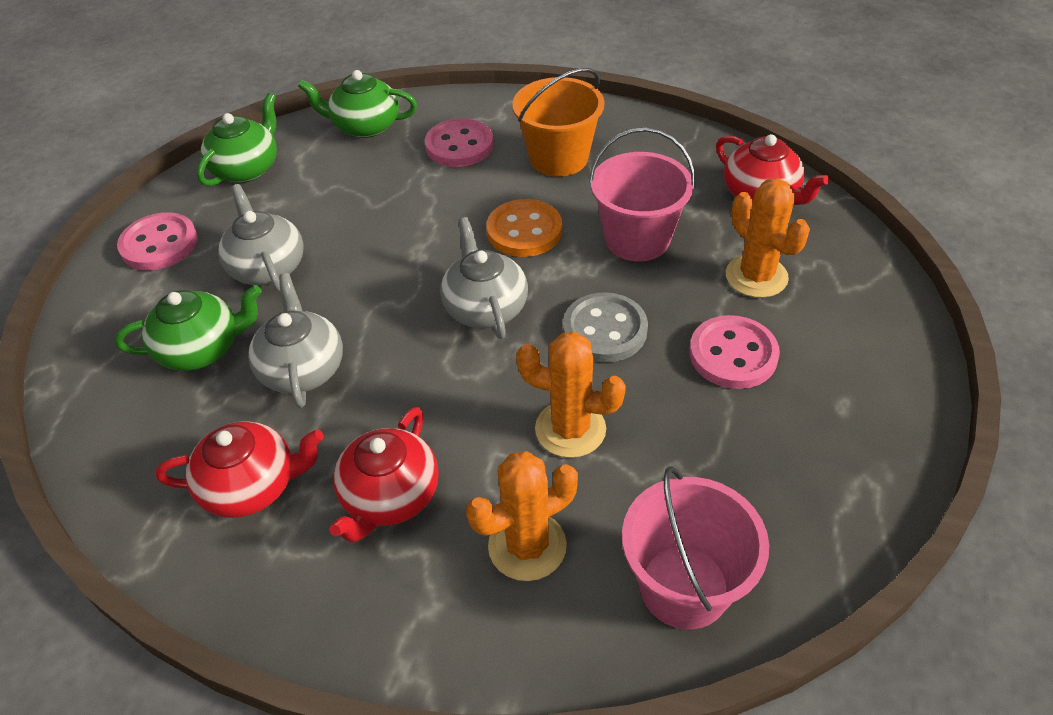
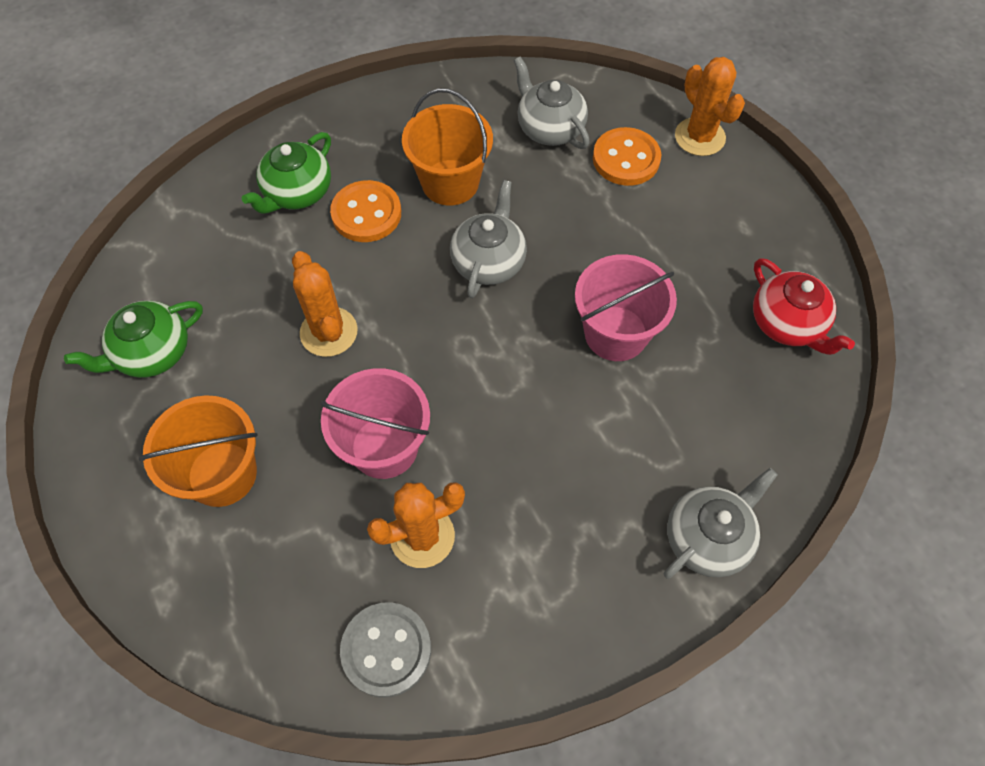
green teapot: 3 -> 2
orange bucket: 1 -> 2
orange button: 1 -> 2
pink button: 3 -> 0
red teapot: 3 -> 1

